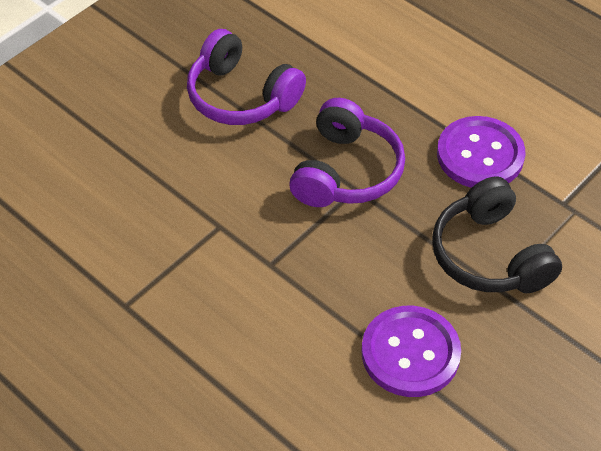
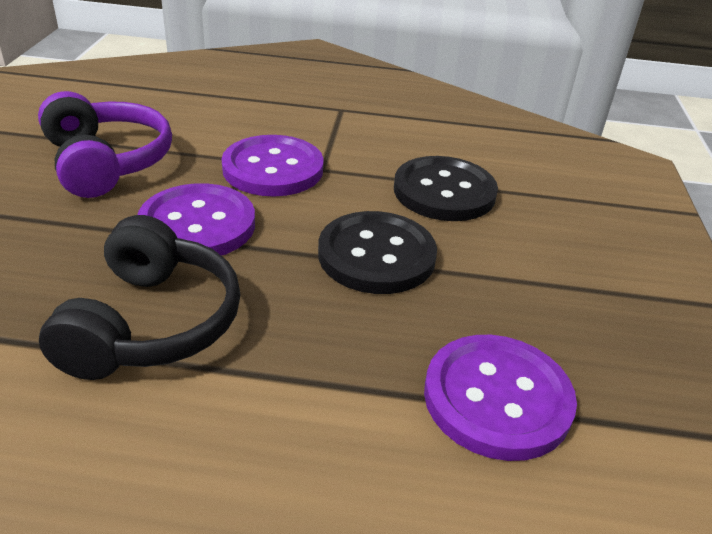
black button: 0 -> 2
purple button: 2 -> 3
purple headphones: 2 -> 1

